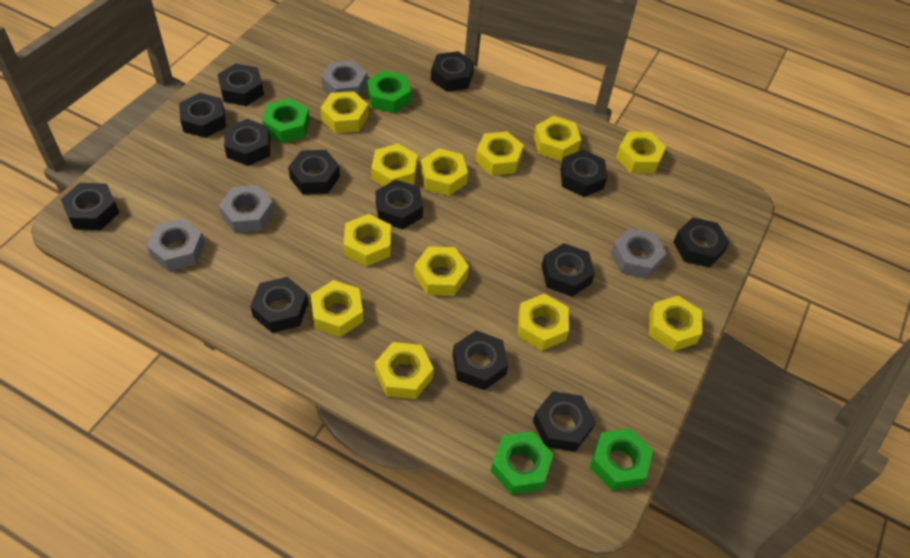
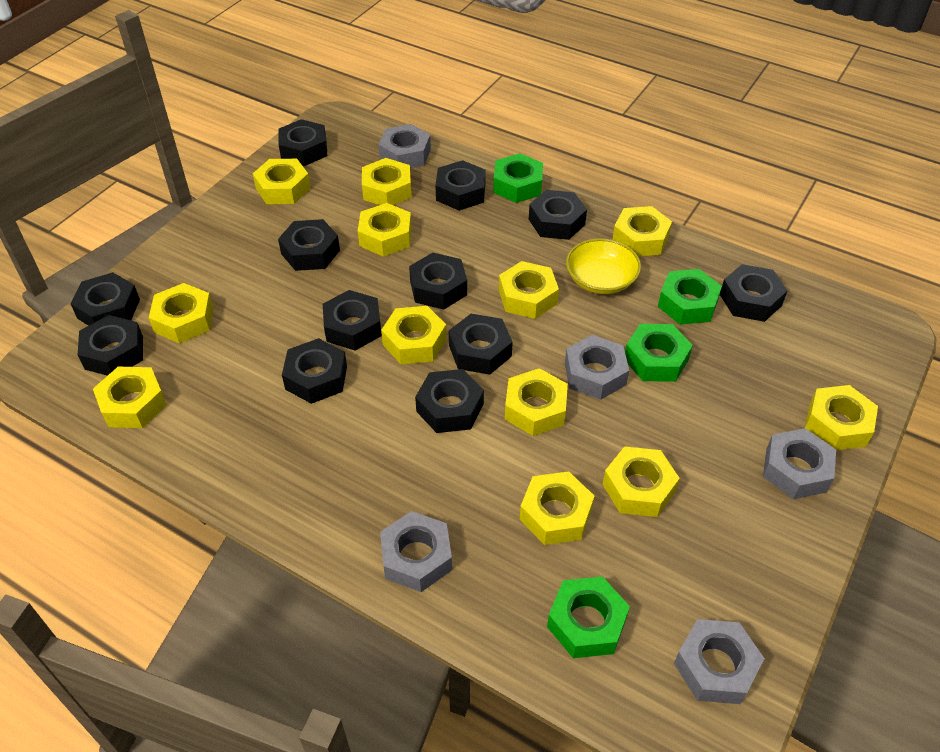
black nut: 13 -> 12
grey nut: 4 -> 5
yellow bowl: 0 -> 1

